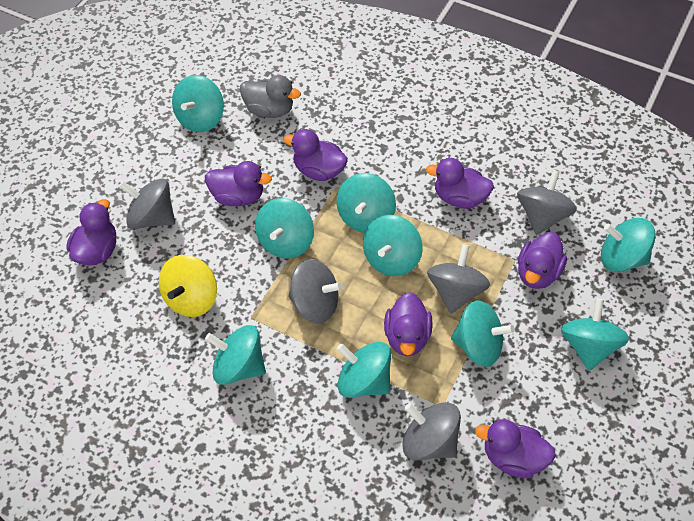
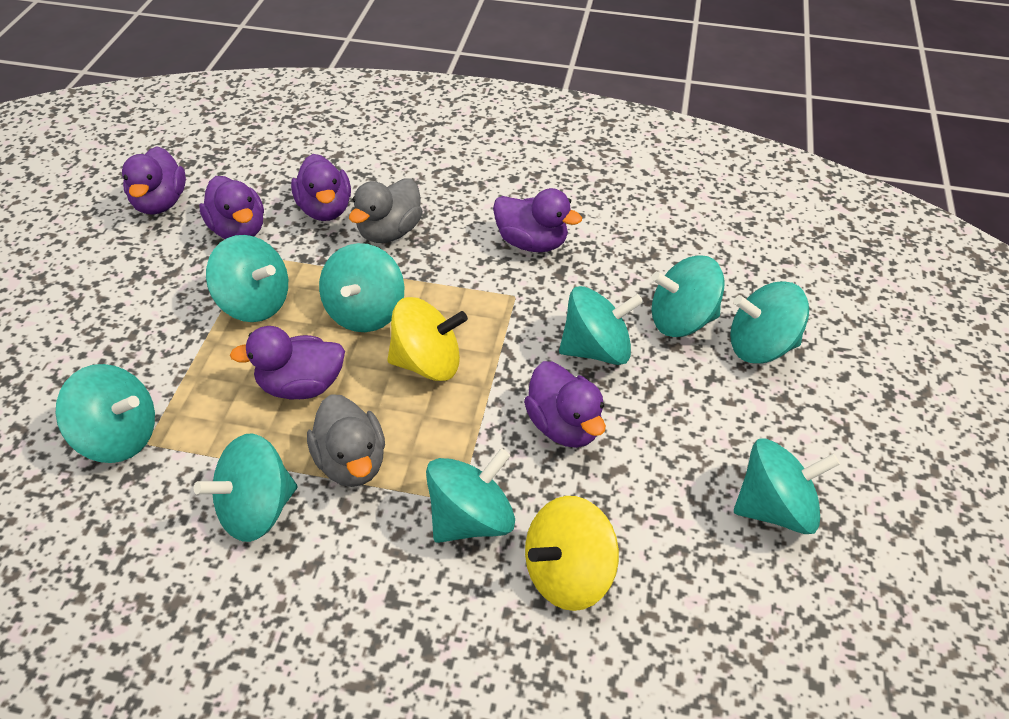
grey duck: 1 -> 2
grey spinning top: 5 -> 0
purple duck: 7 -> 6
yellow spinning top: 1 -> 2

